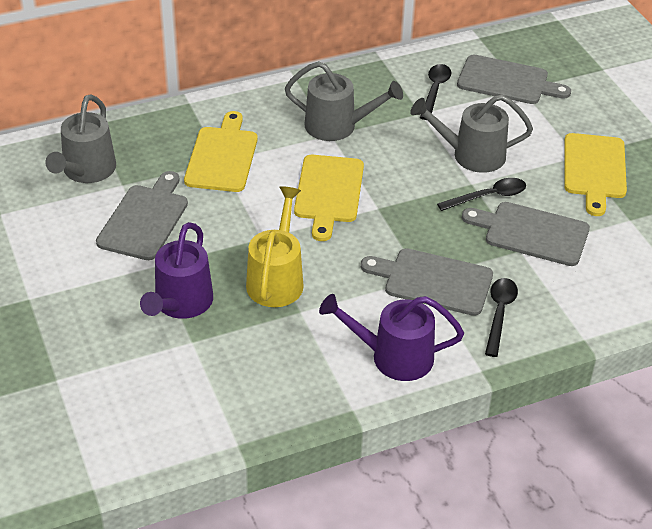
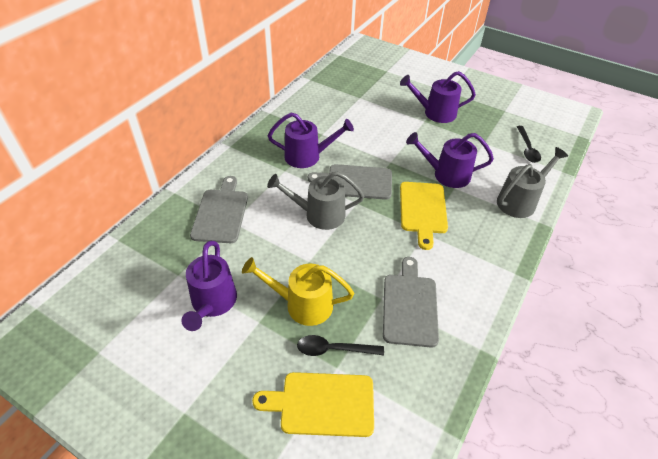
black spoon: 3 -> 2
grey cutting board: 4 -> 3
grey watering can: 3 -> 2
purple watering can: 2 -> 4
yellow cutting board: 3 -> 2

